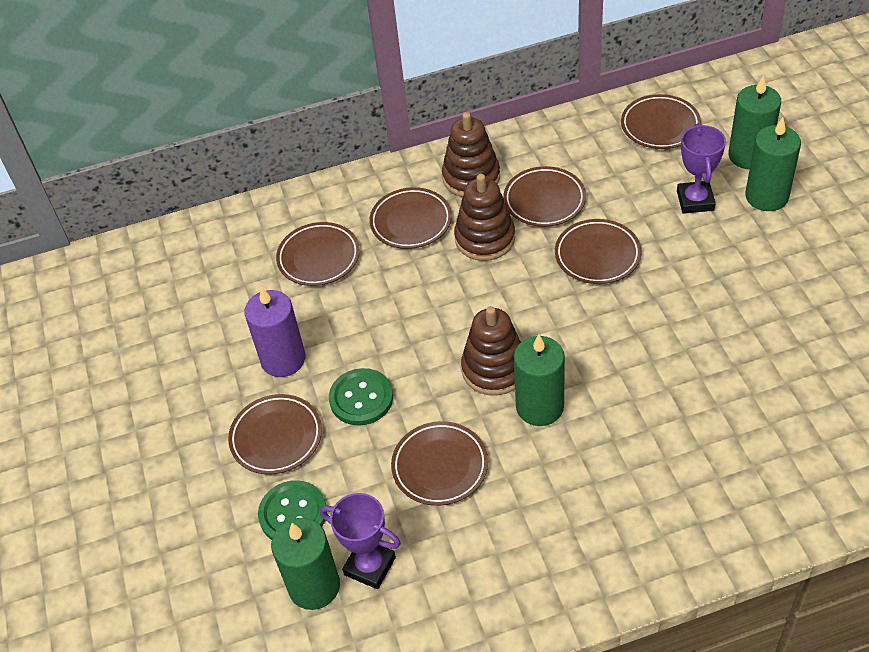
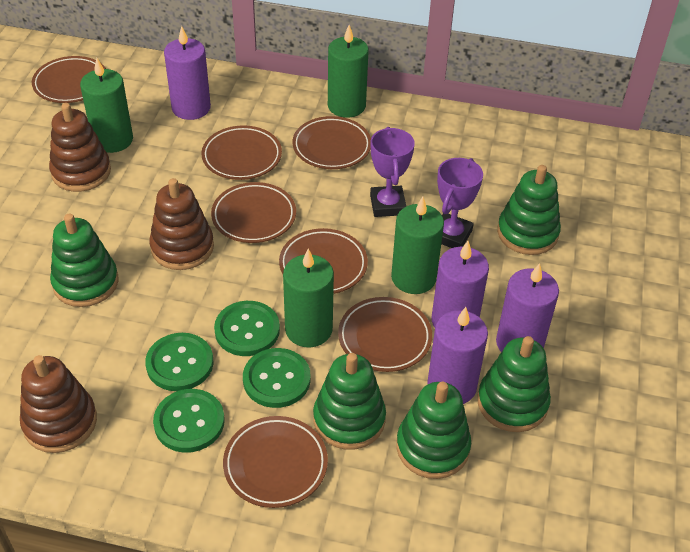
green button: 2 -> 4
green stacking toy: 0 -> 5
purple candle: 1 -> 4

